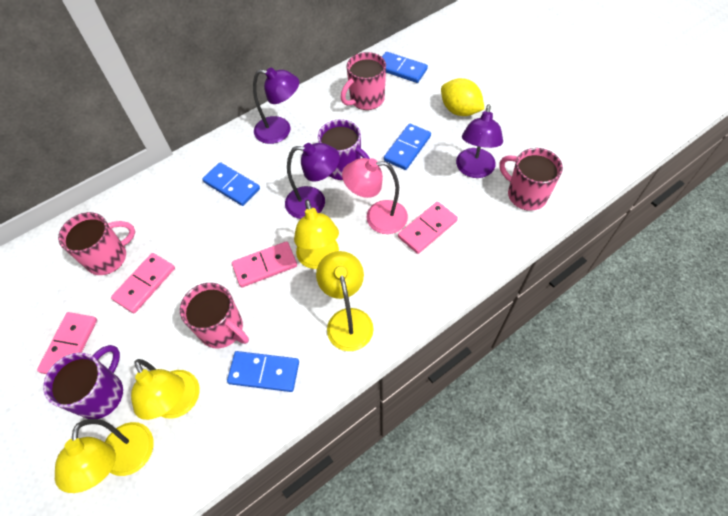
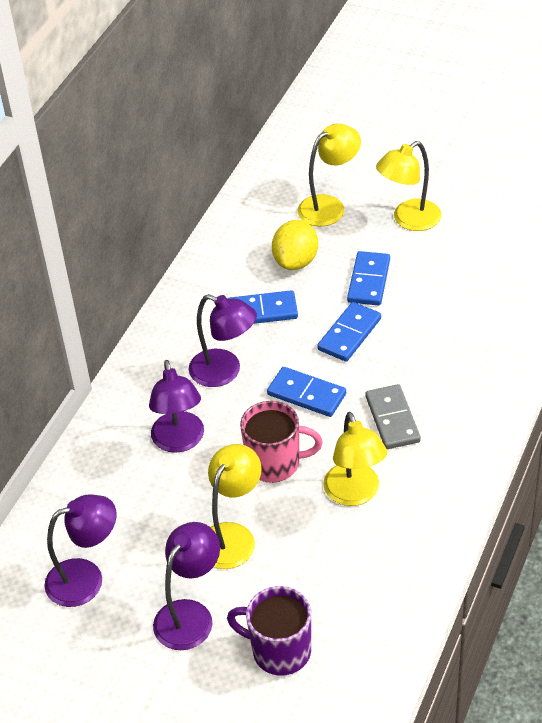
grey domino: 0 -> 1
pink domino: 4 -> 0
pink lamp: 1 -> 0
pink mug: 4 -> 1
purple lamp: 3 -> 4
purple mug: 2 -> 1

